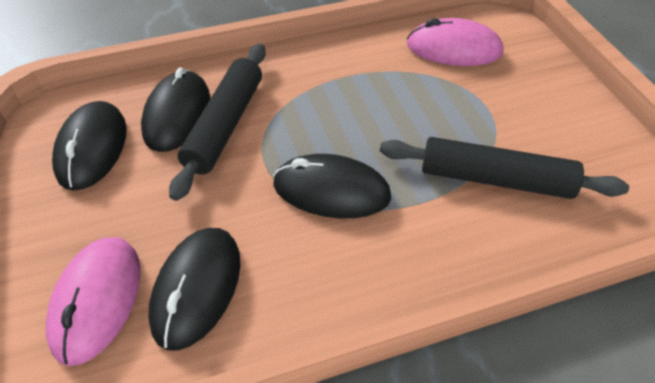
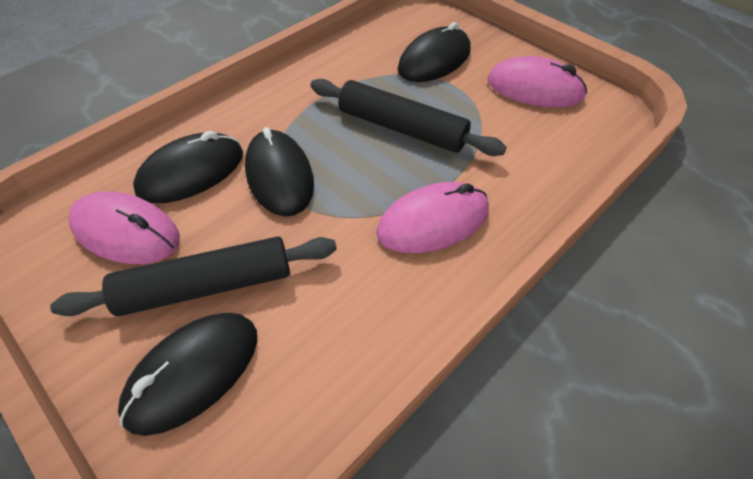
pink mouse: 2 -> 3

